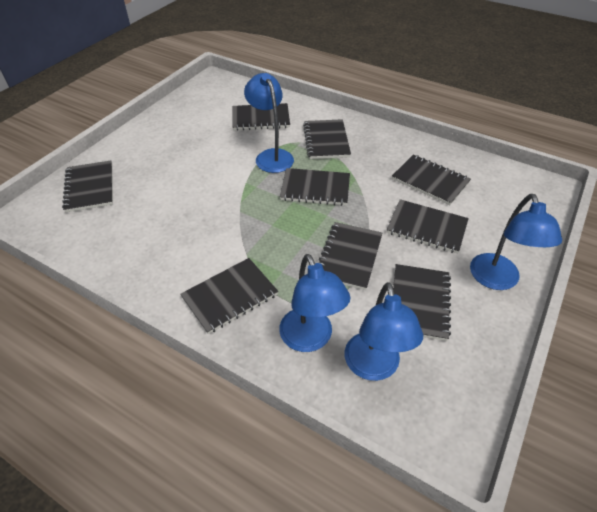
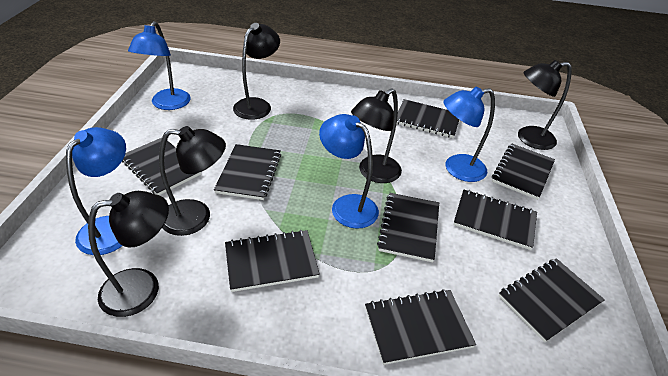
black lamp: 0 -> 5

